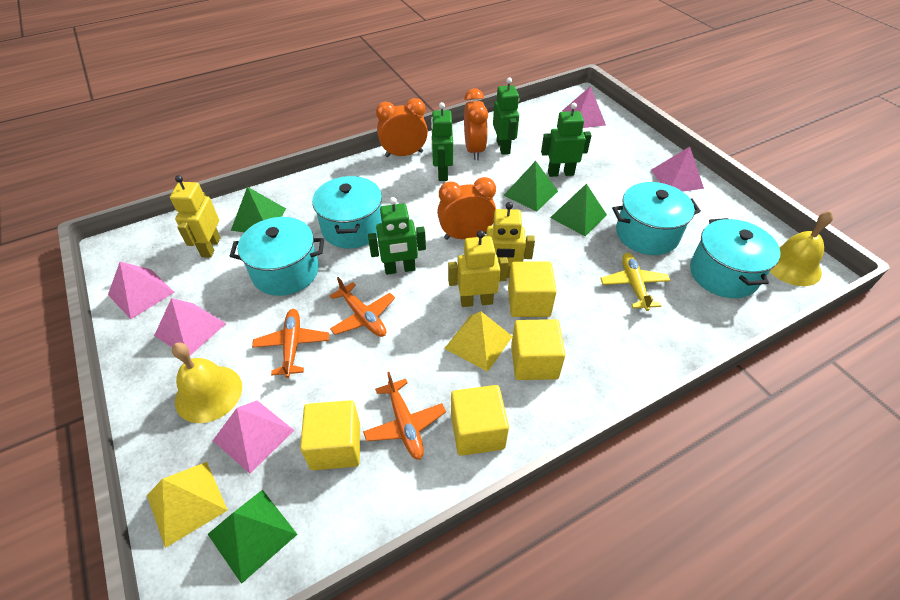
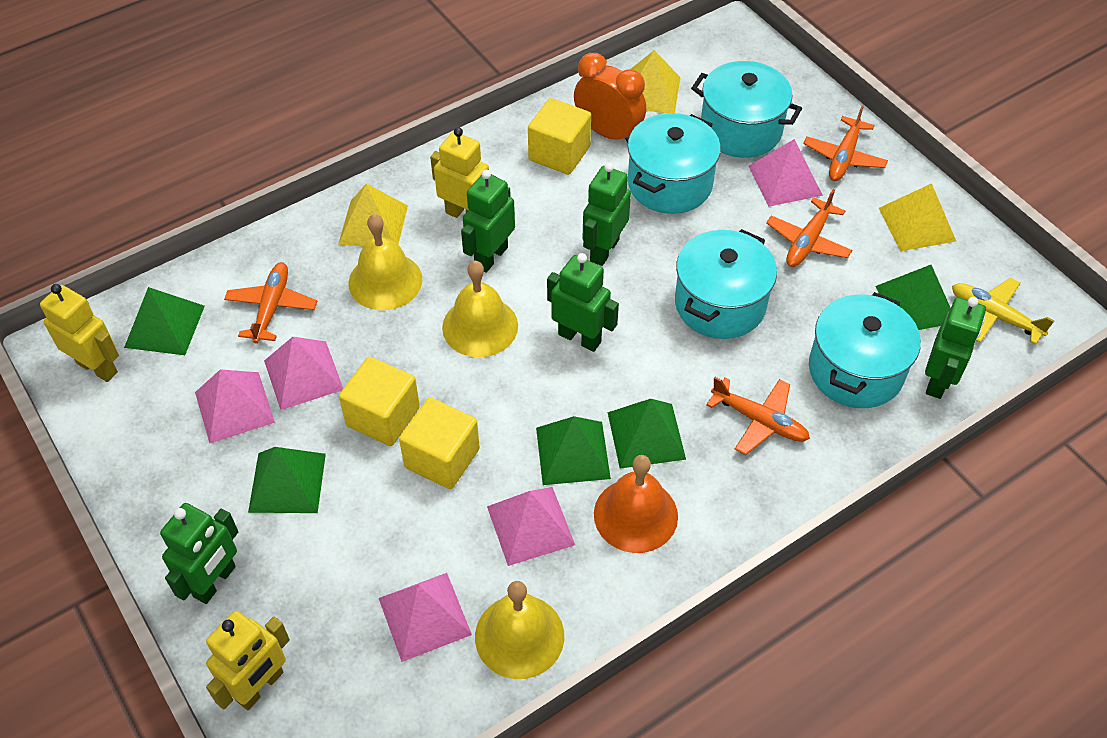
green pyramid: 4 -> 5
green robot: 4 -> 5
orange bell: 0 -> 1
orange clock: 3 -> 1
orange plane: 3 -> 4
yellow bell: 2 -> 3
yellow cube: 4 -> 3
yellow pyramid: 2 -> 3

